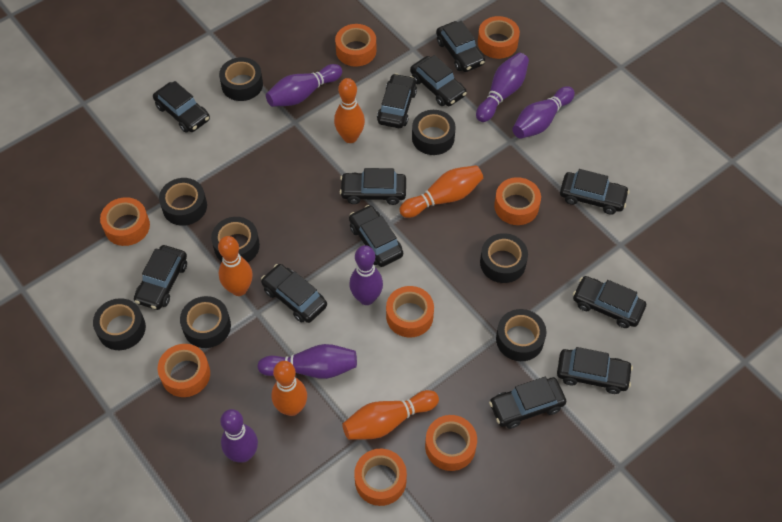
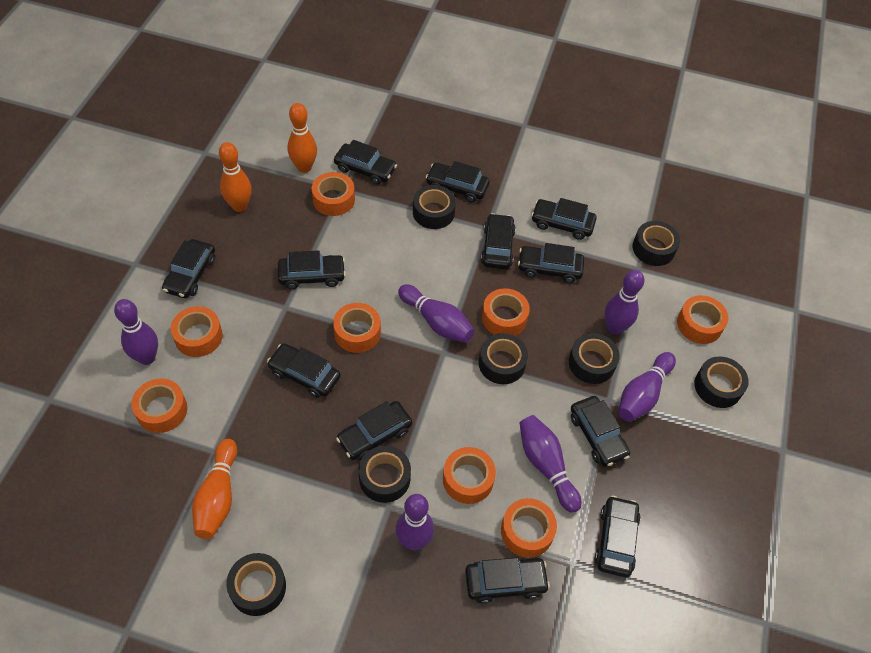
black tape: 8 -> 7
orange bowling pin: 5 -> 3

